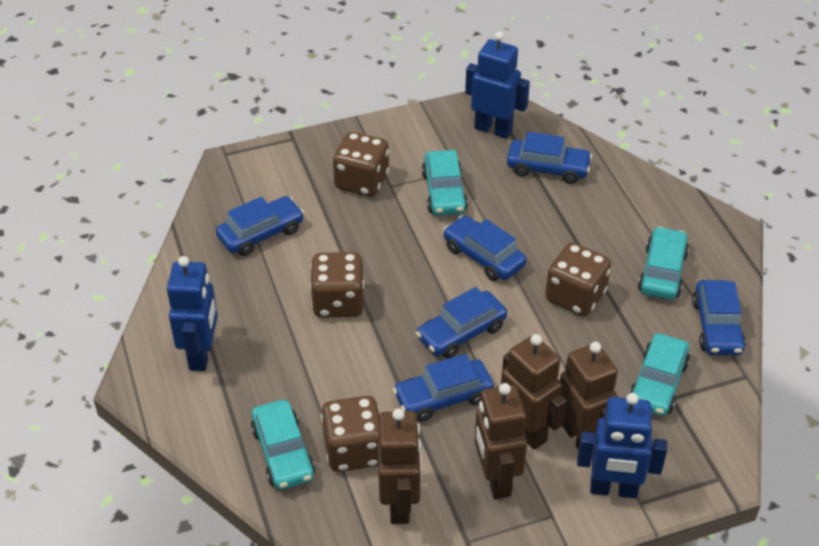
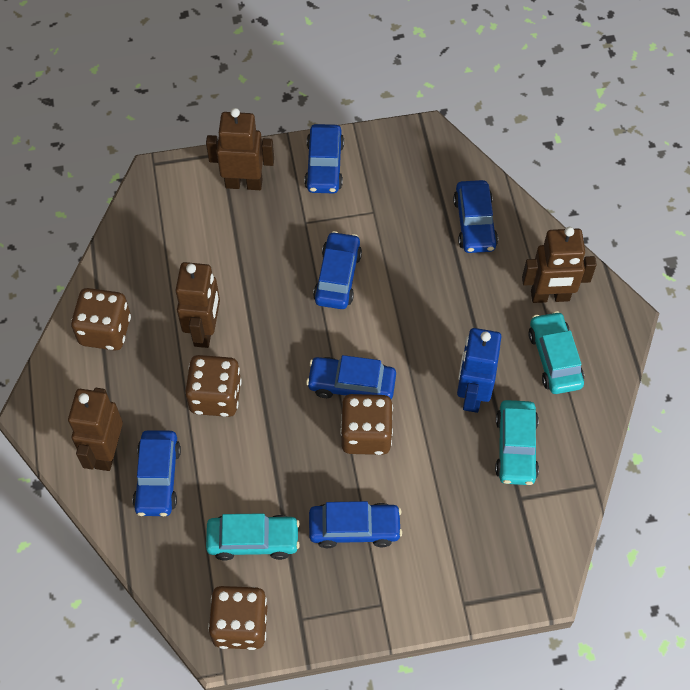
blue robot: 3 -> 1
turquoise car: 4 -> 3

